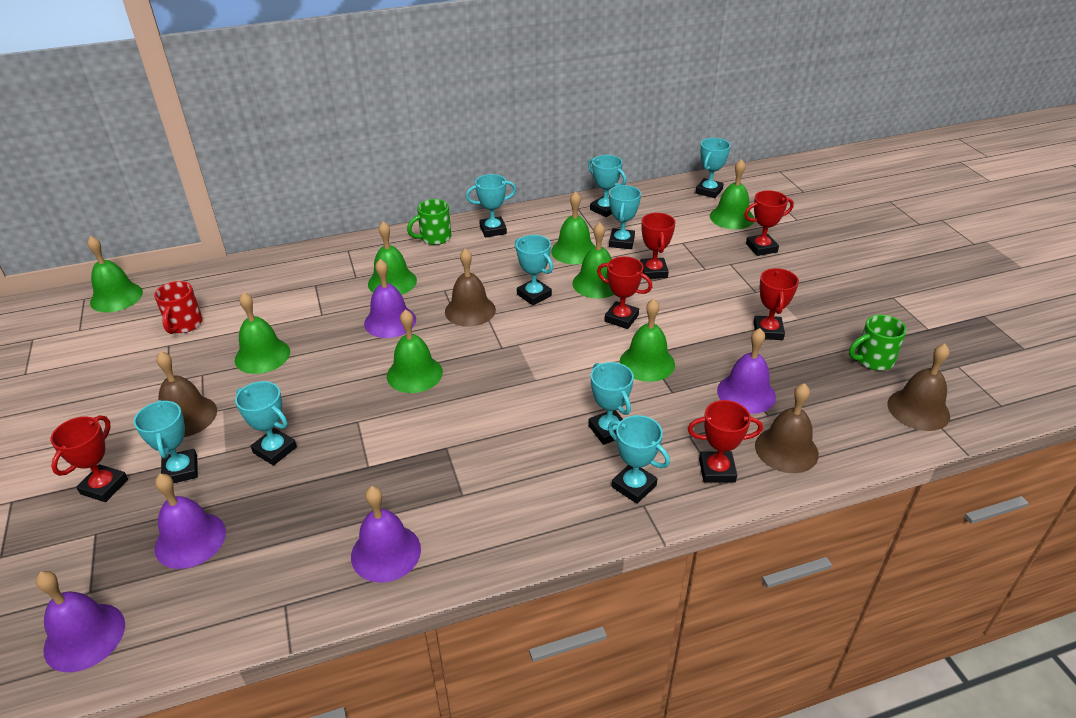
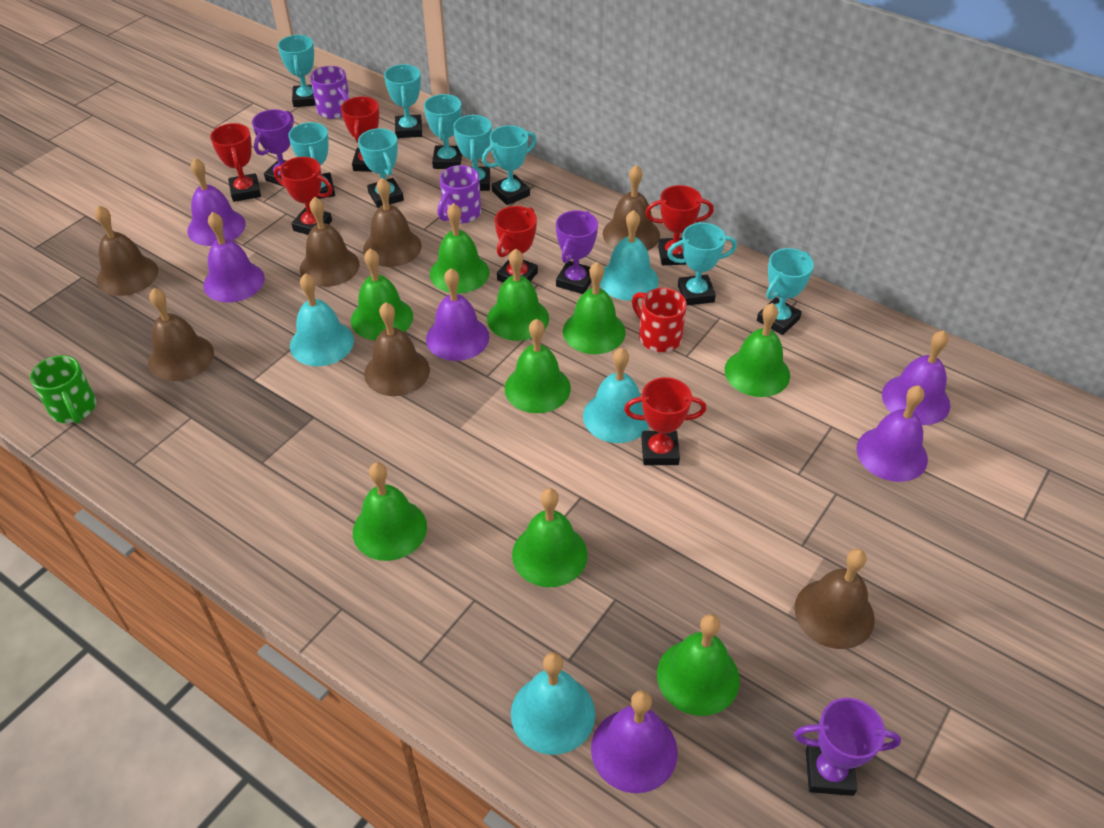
brown bell: 4 -> 7
green bell: 8 -> 9
green mug: 2 -> 1
purple bell: 5 -> 6
purple mug: 0 -> 2
purple trophy: 0 -> 3
turquoise bell: 0 -> 4

